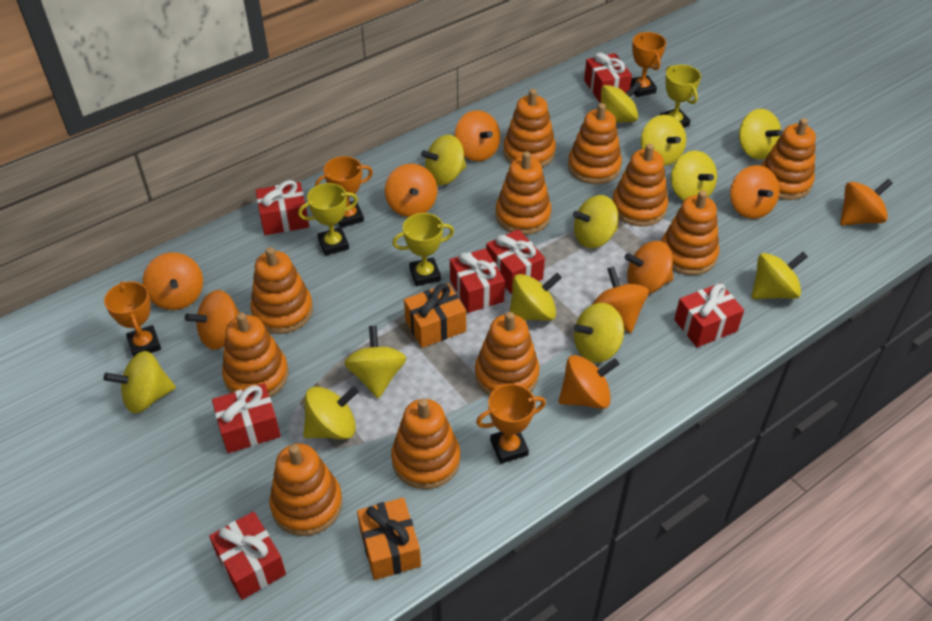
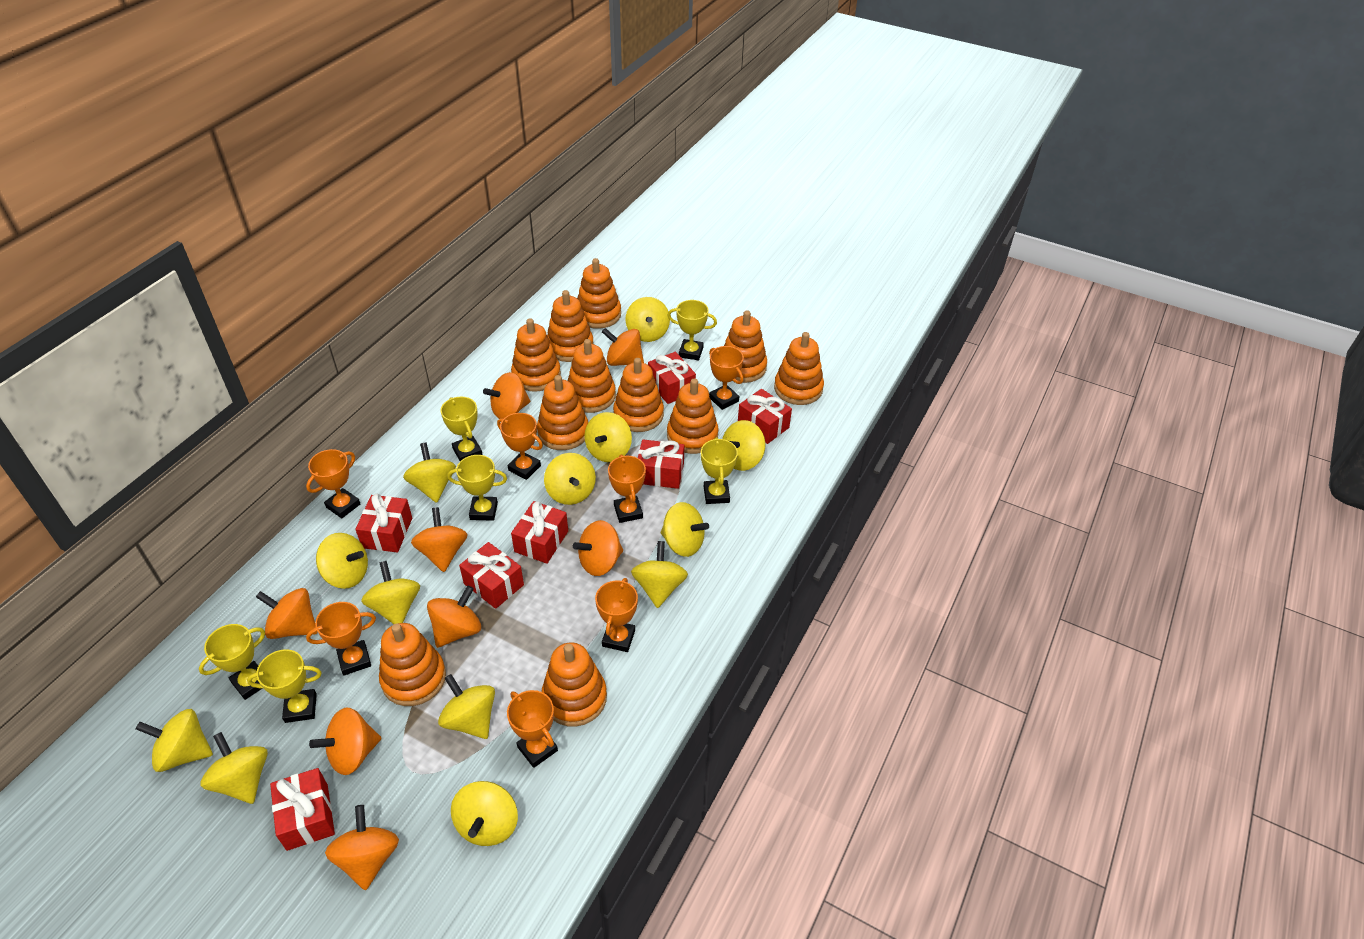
orange gift: 2 -> 0
orange spinning top: 9 -> 8
orange trophy: 4 -> 7
yellow spinning top: 12 -> 13
yellow trophy: 3 -> 6

